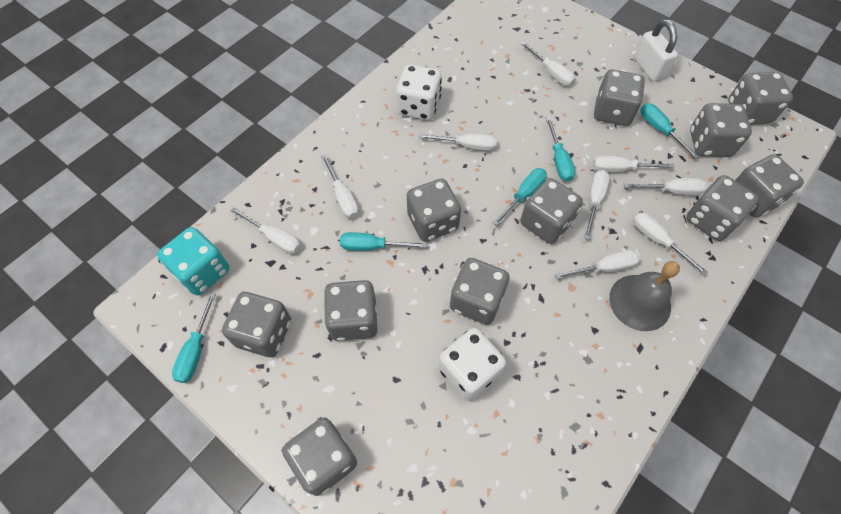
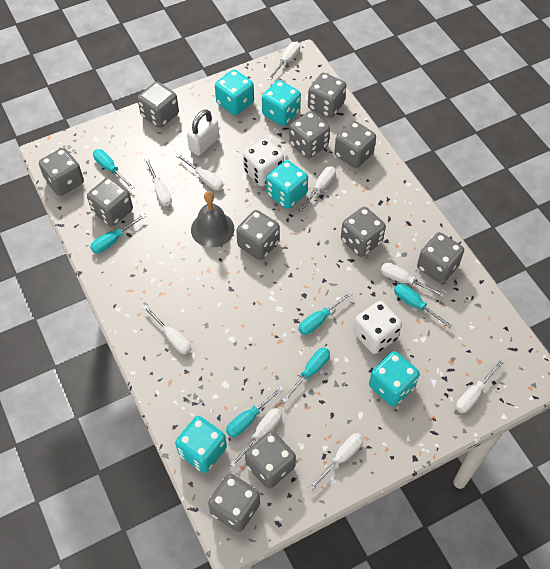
turquoise dice: 1 -> 5
turquoise screwdriver: 5 -> 6

